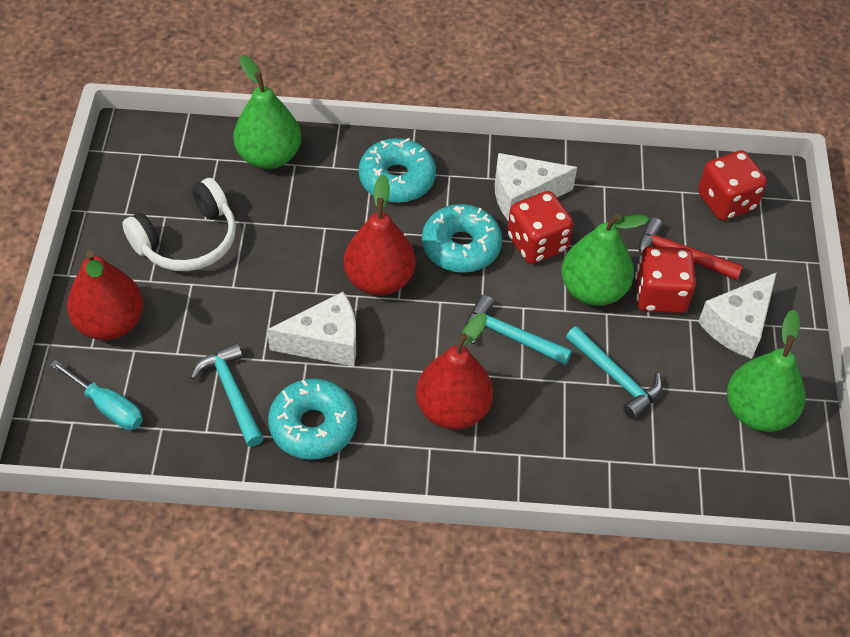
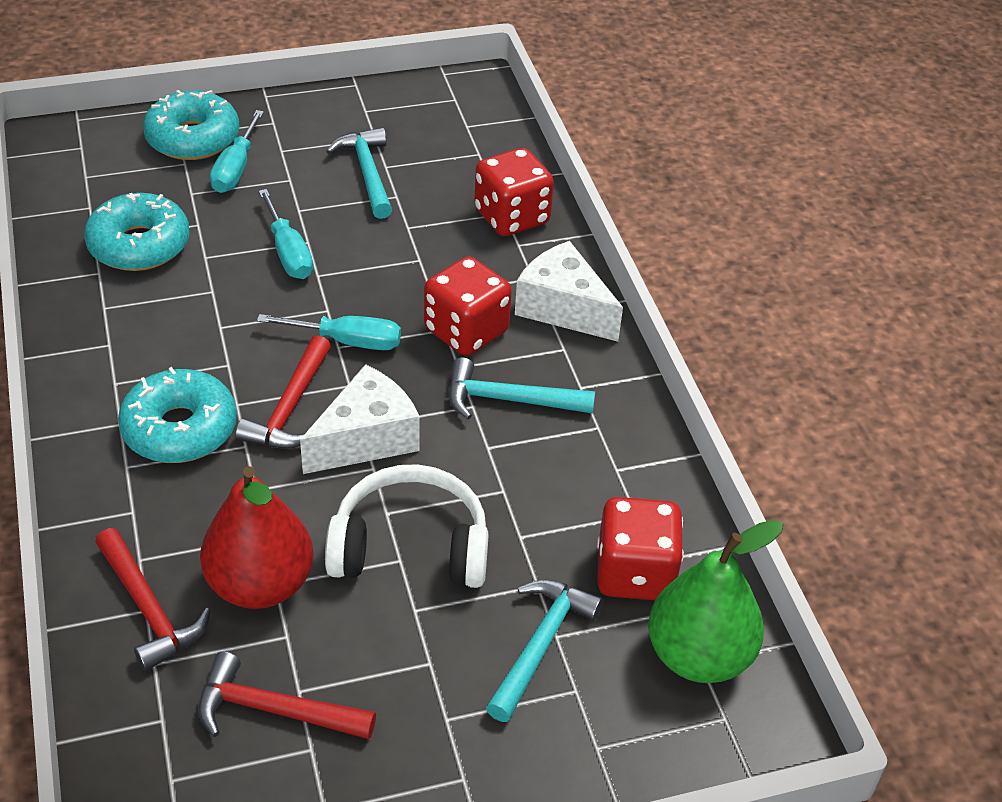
green pear: 3 -> 1
red hammer: 1 -> 3
red pear: 3 -> 1
turquoise screwdriver: 1 -> 3
white cheese: 3 -> 2

